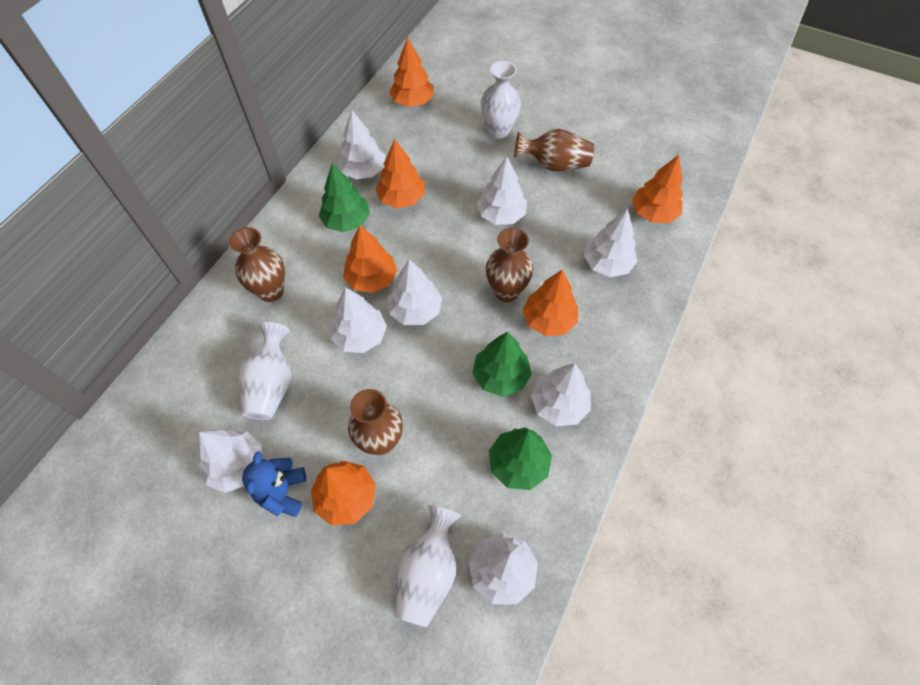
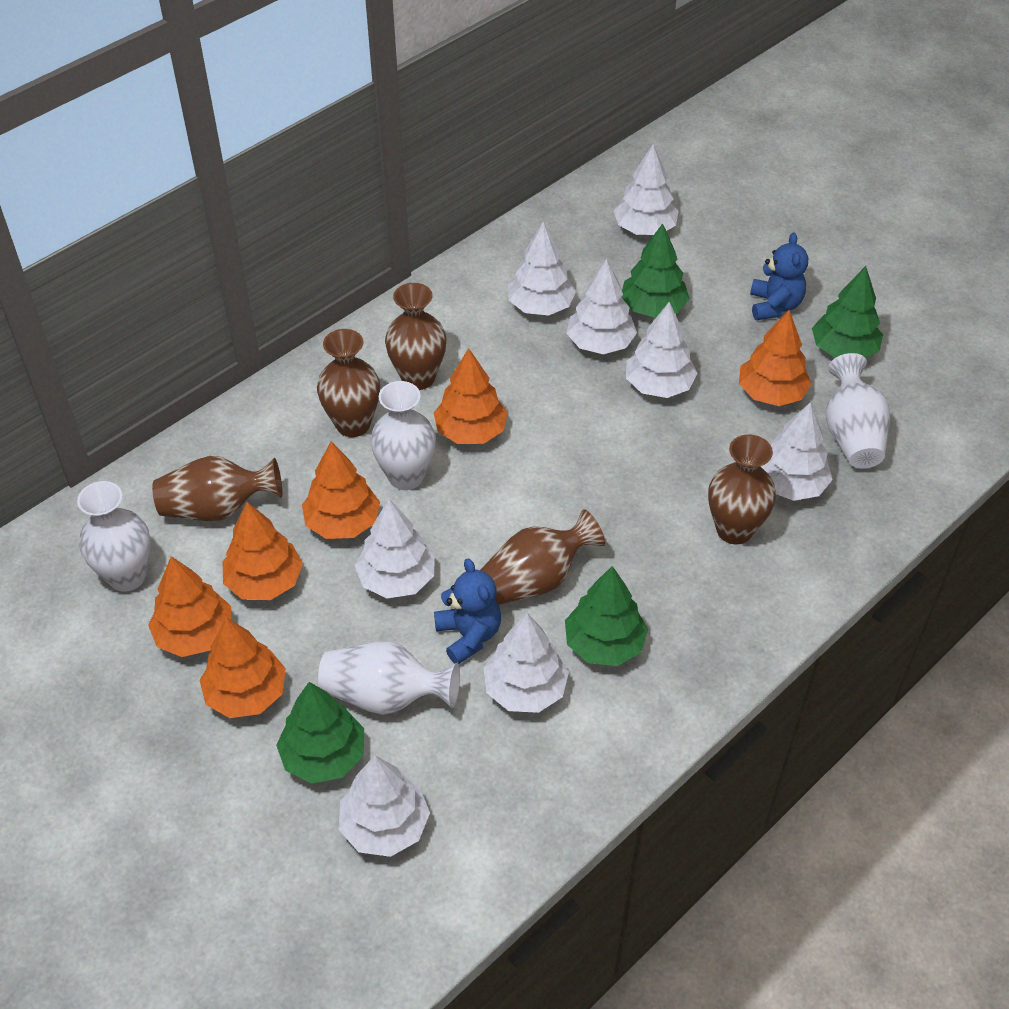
blue teddy bear: 1 -> 2
brown vase: 4 -> 5
green tree: 3 -> 4
white vase: 3 -> 4

